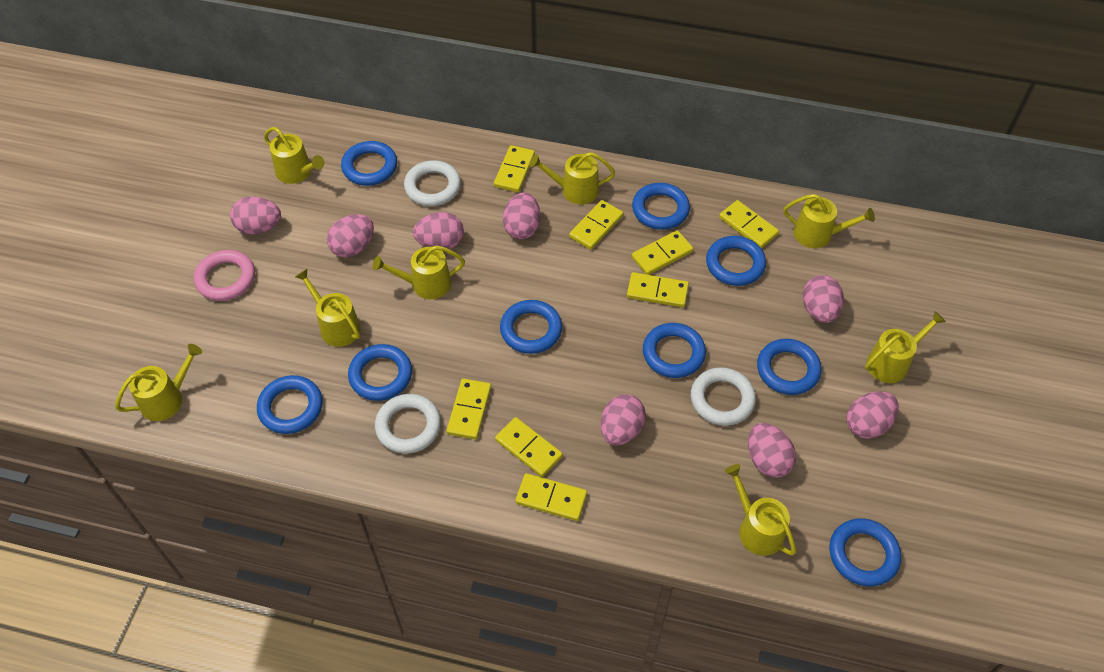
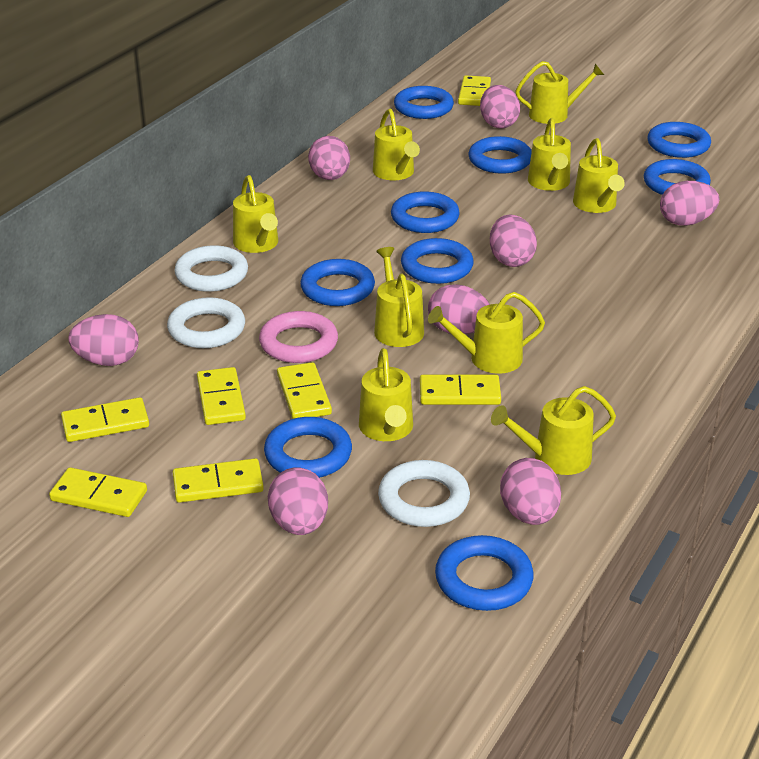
yellow domino: 8 -> 7
yellow watering can: 8 -> 9

